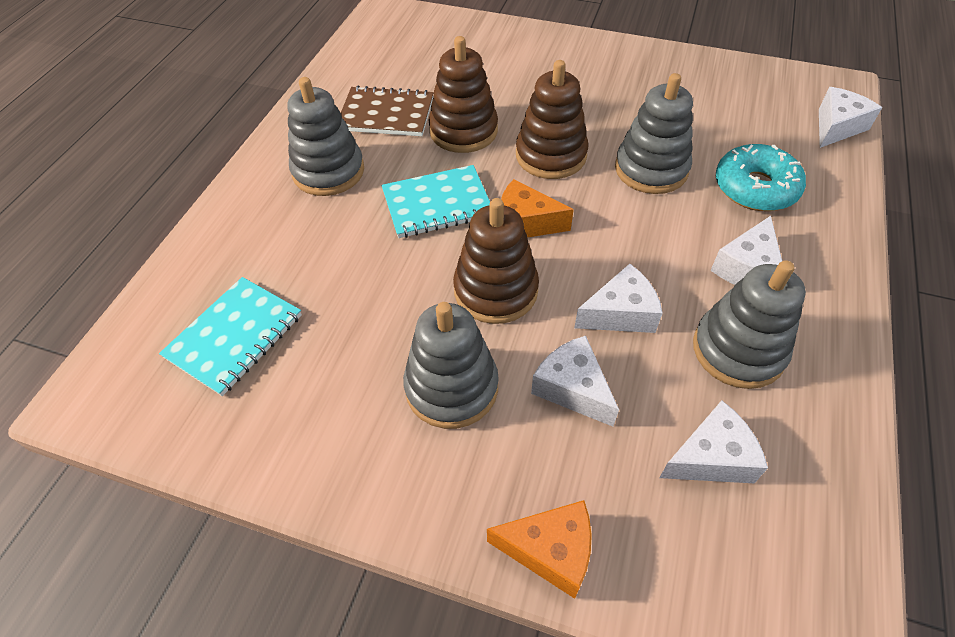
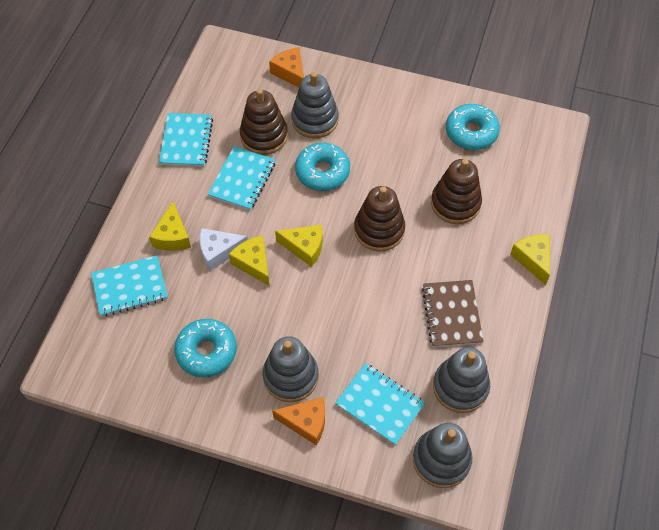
turquoise donut: 1 -> 3
turquoise notebook: 2 -> 4
white cheese: 5 -> 1
yellow cheese: 0 -> 4

